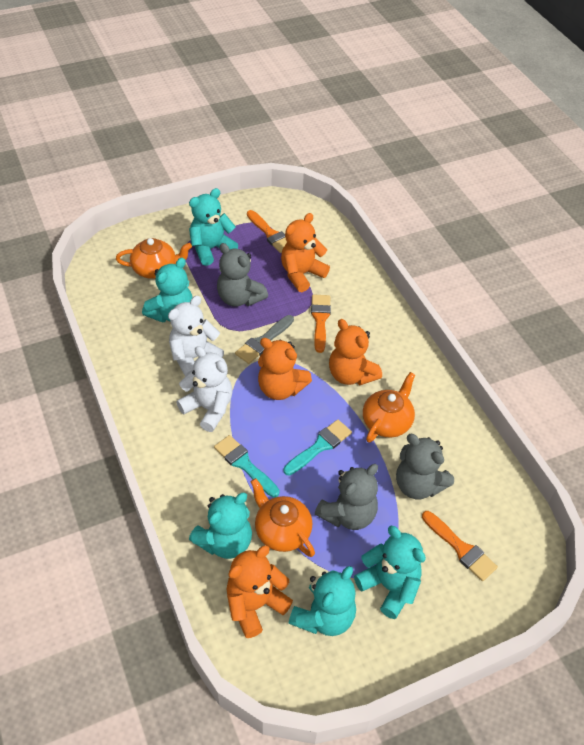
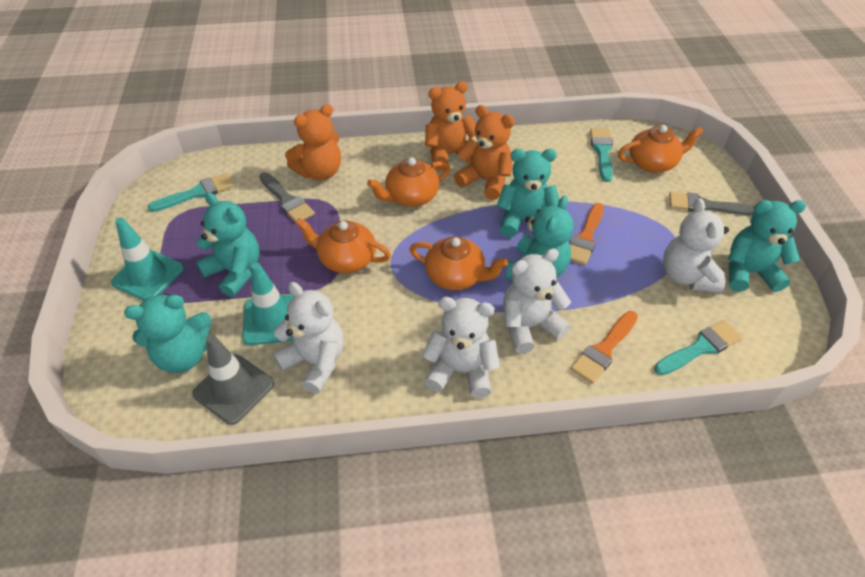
grey brush: 1 -> 2
grey teddy bear: 3 -> 0
grey traffic cone: 0 -> 1
orange brush: 3 -> 2
orange teapot: 3 -> 4
orange teddy bear: 4 -> 3
turquoise brush: 2 -> 3
turquoise traffic cone: 0 -> 2
white teddy bear: 2 -> 4

